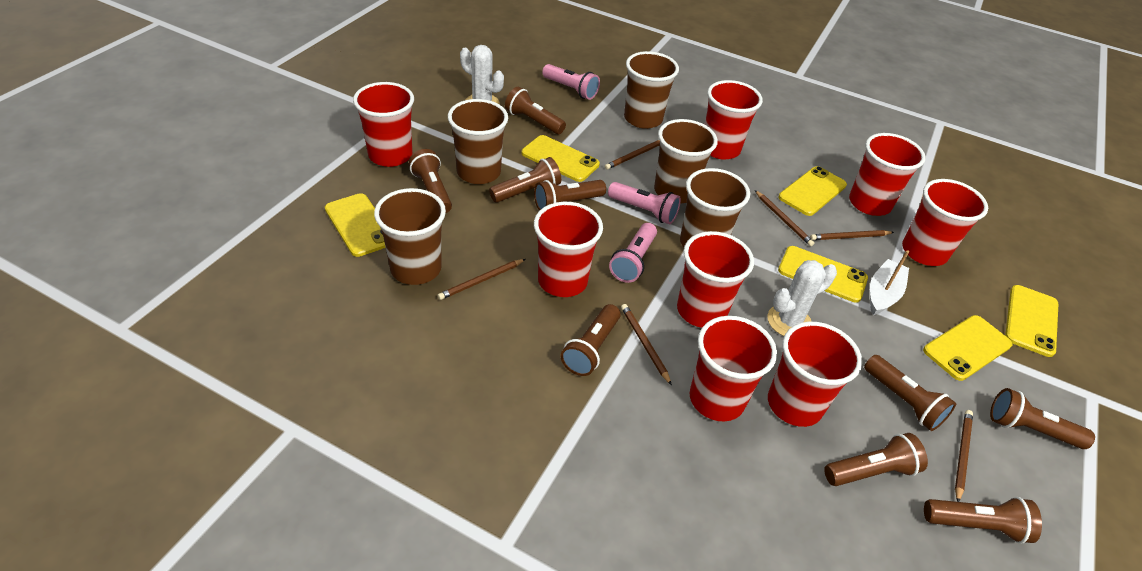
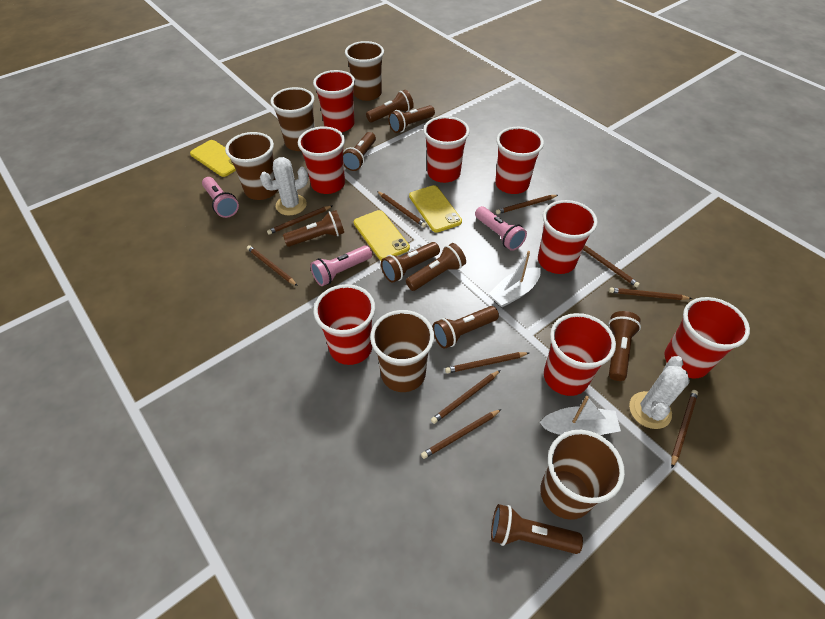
brown pencil: 6 -> 10
white boat: 1 -> 2
yellow phone: 6 -> 3

